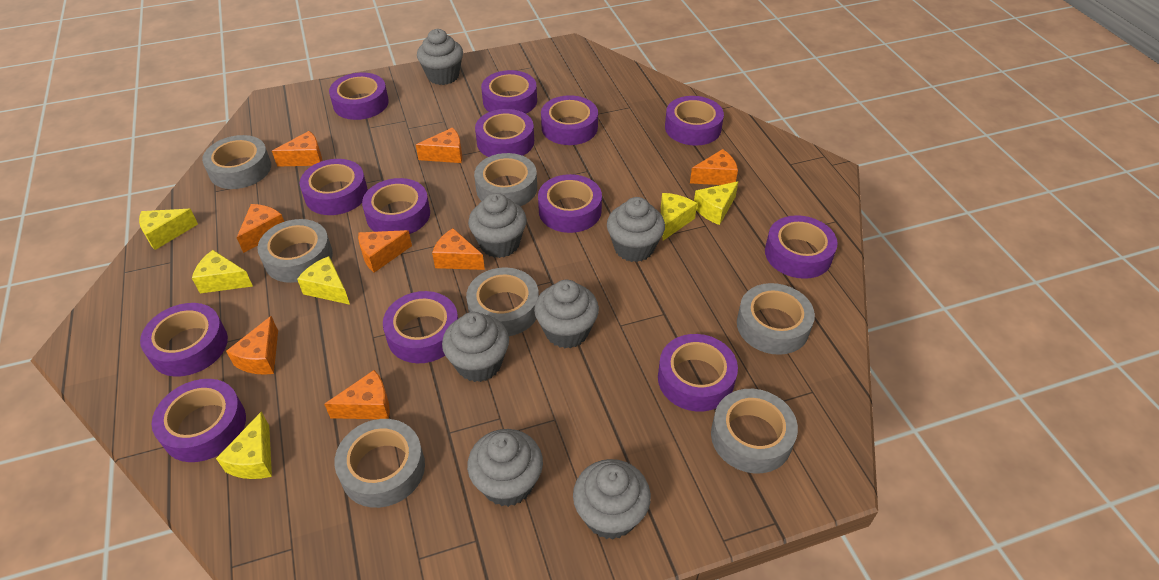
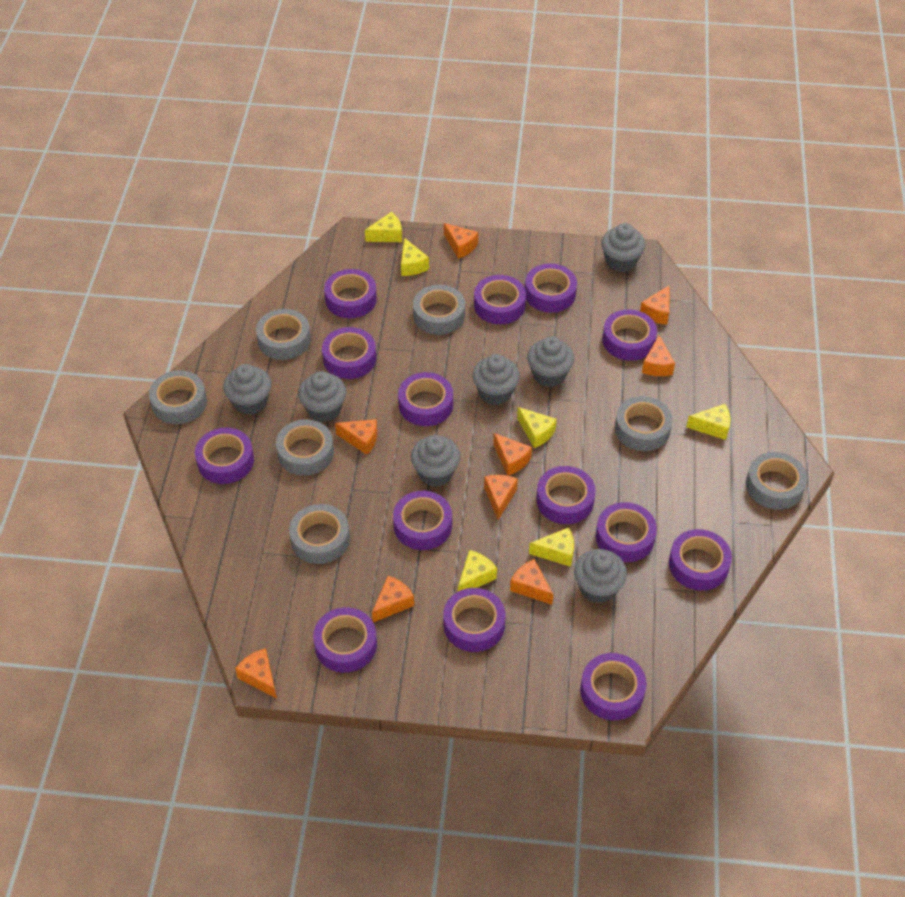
orange cheese: 8 -> 9
purple tape: 13 -> 14

